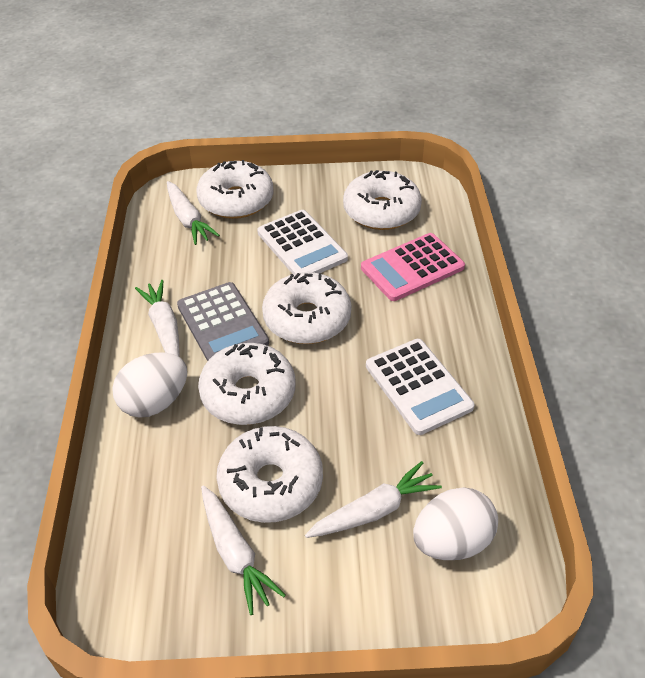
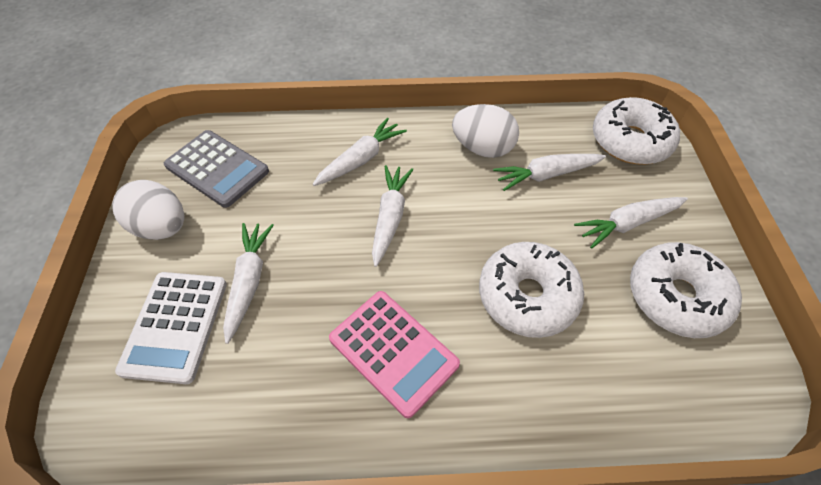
white calculator: 2 -> 1
white carrot: 4 -> 5
white donut: 5 -> 3

